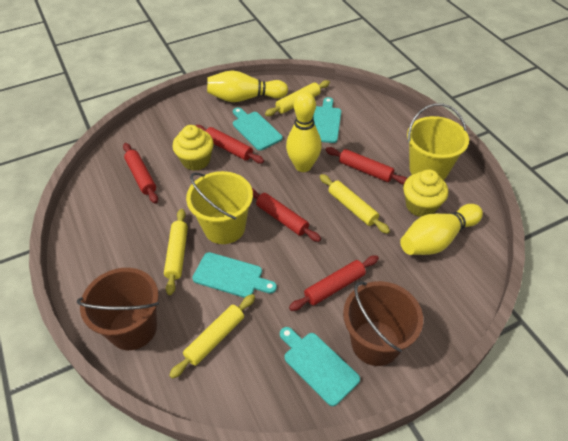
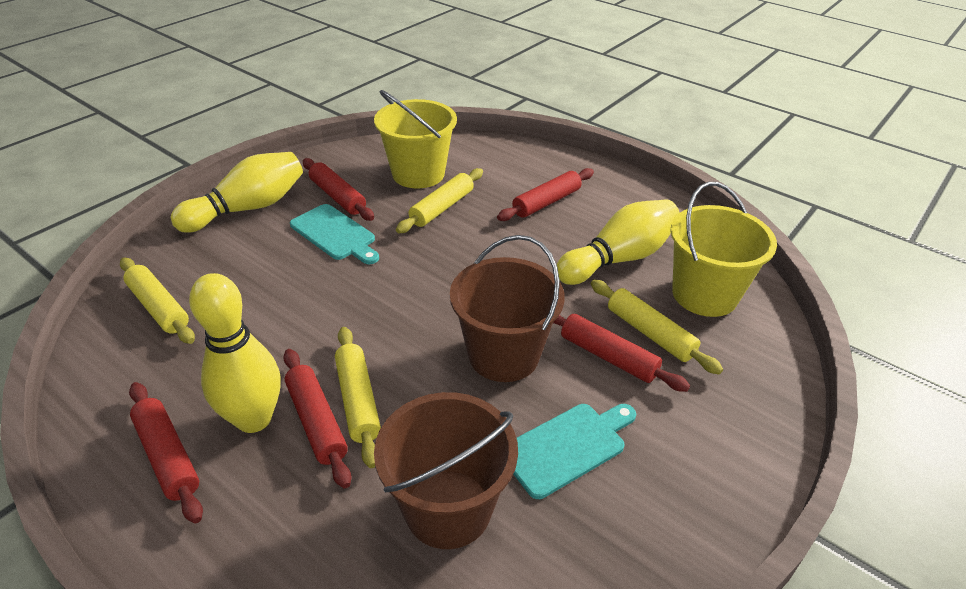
turquoise cutting board: 4 -> 2
yellow cupcake: 2 -> 0

